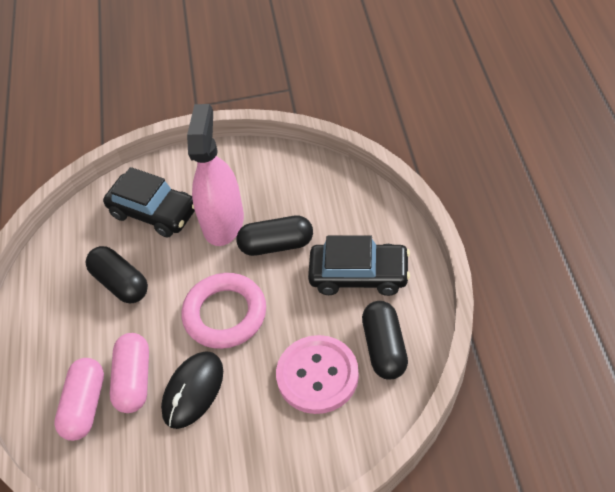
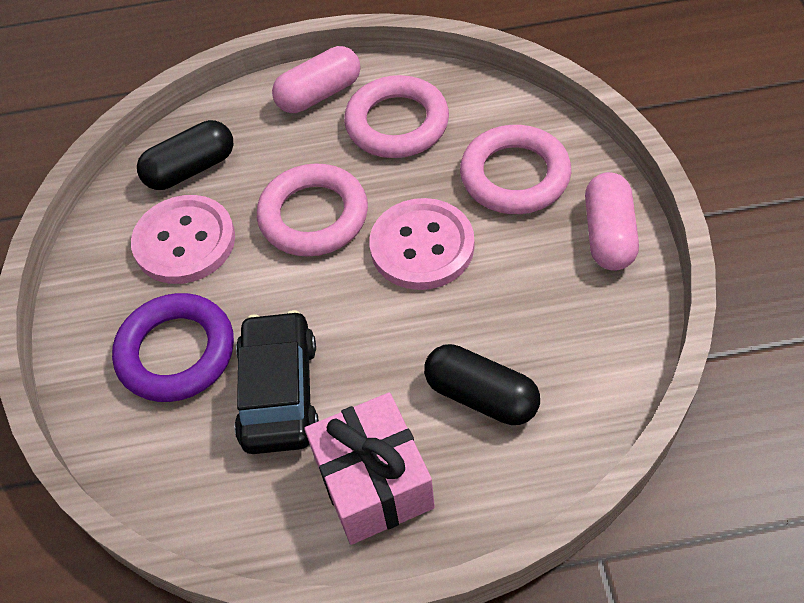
black capsule: 3 -> 2
black car: 2 -> 1
black mouse: 1 -> 0
pink button: 1 -> 2
pink gift: 0 -> 1
pink ring: 1 -> 3
pink spray bottle: 1 -> 0
purple ring: 0 -> 1

